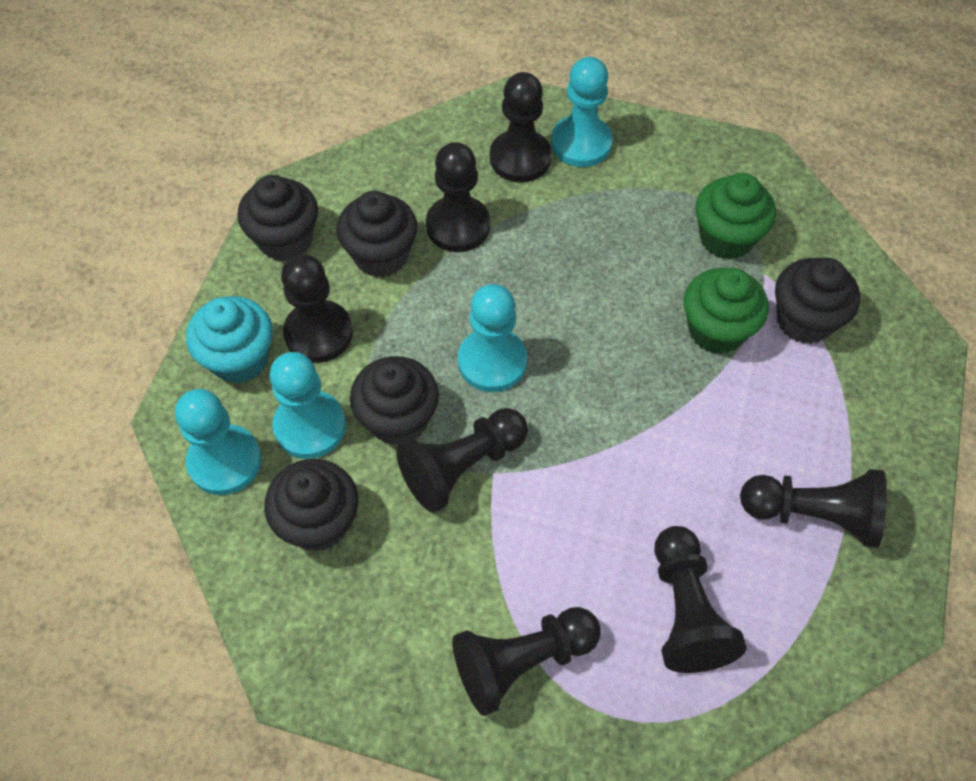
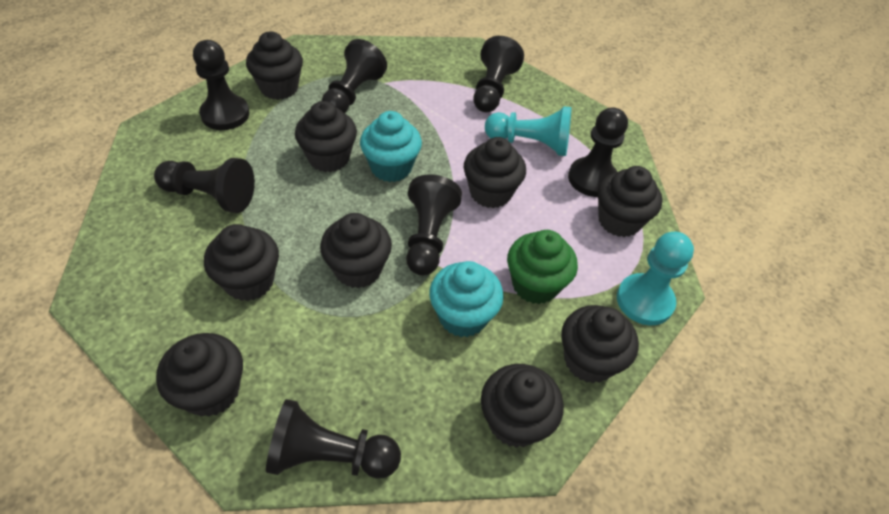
black cupcake: 5 -> 9
green cupcake: 2 -> 1
turquoise cupcake: 1 -> 2
turquoise pawn: 4 -> 2

